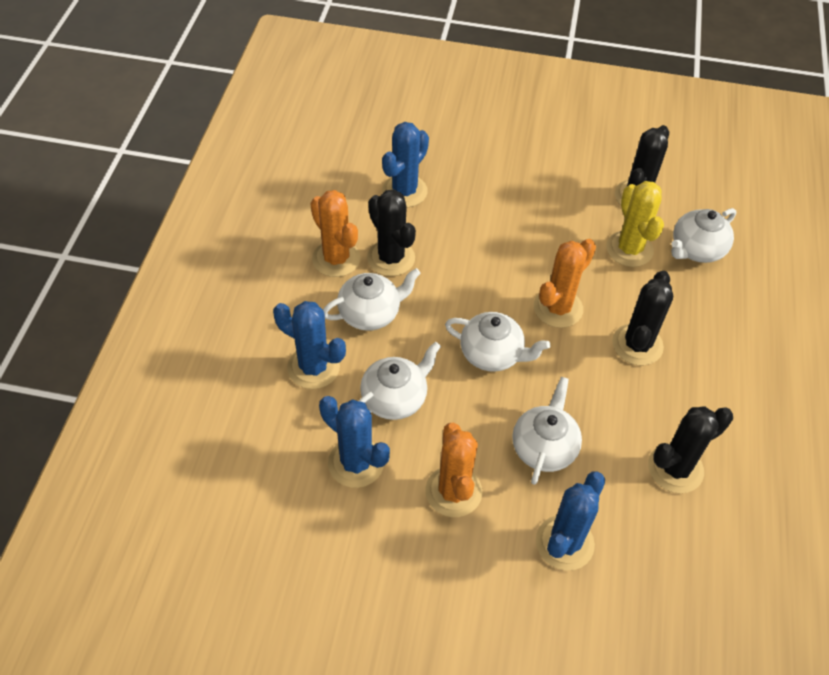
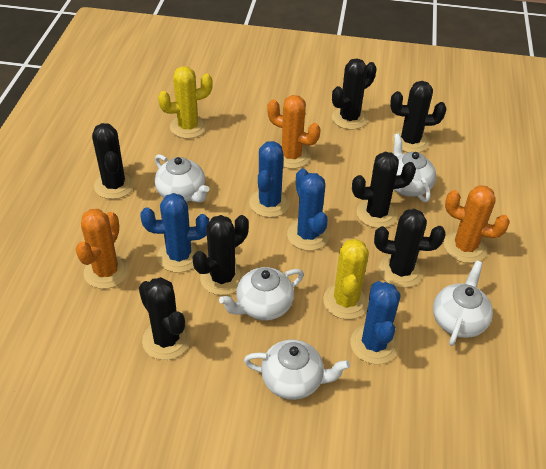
black cactus: 4 -> 7
yellow cactus: 1 -> 2

